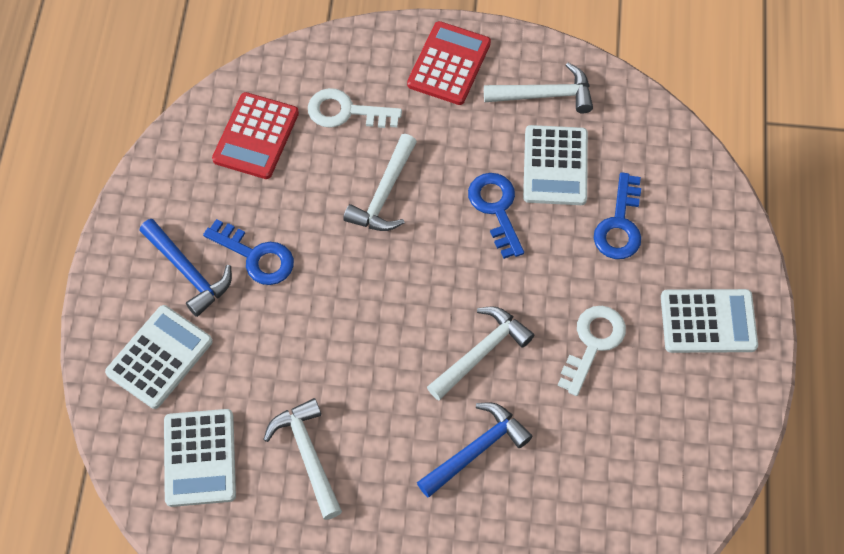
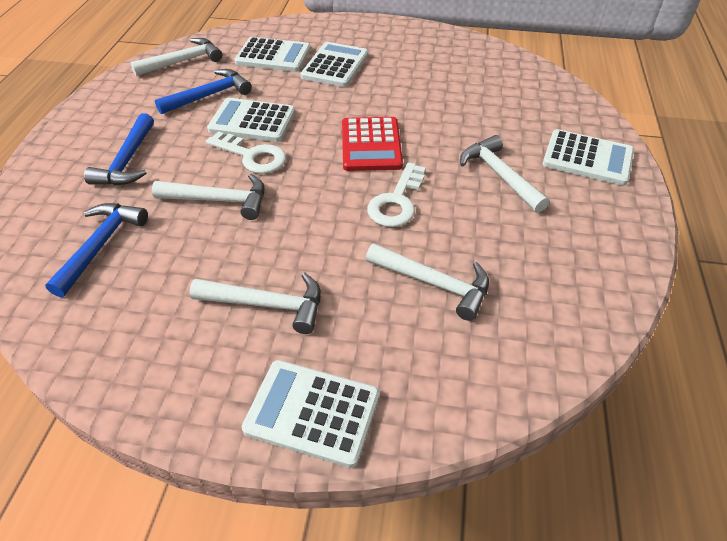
blue hammer: 2 -> 3
blue key: 3 -> 0
red calculator: 2 -> 1
white calculator: 4 -> 5
white hammer: 4 -> 5

